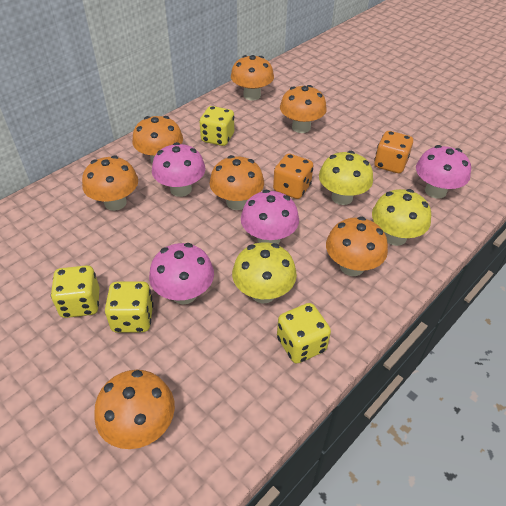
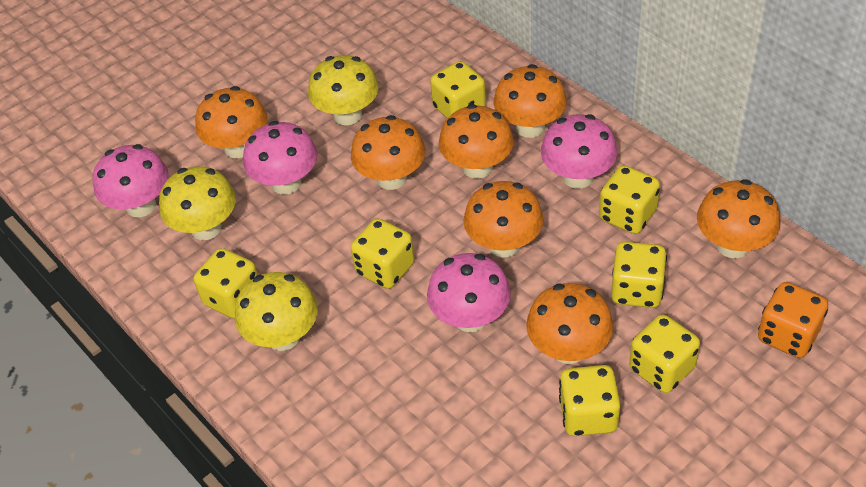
orange dice: 2 -> 1
yellow dice: 4 -> 7

